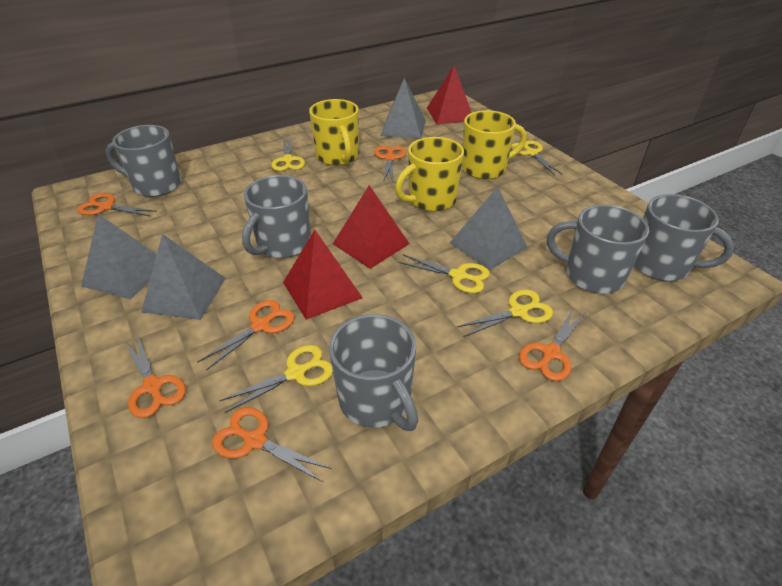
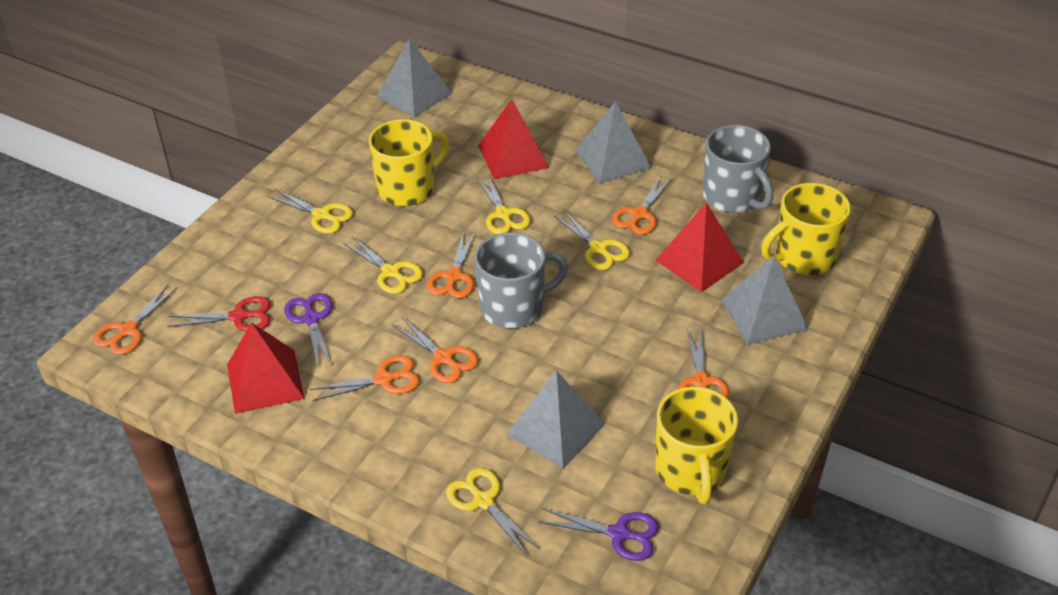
grey mug: 5 -> 2
purple scissors: 0 -> 2
red scissors: 0 -> 1

